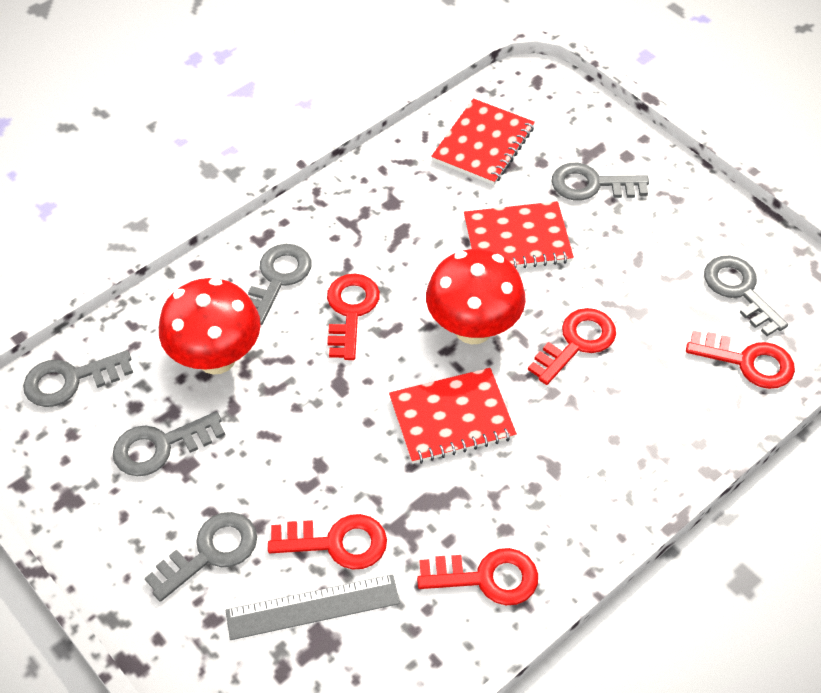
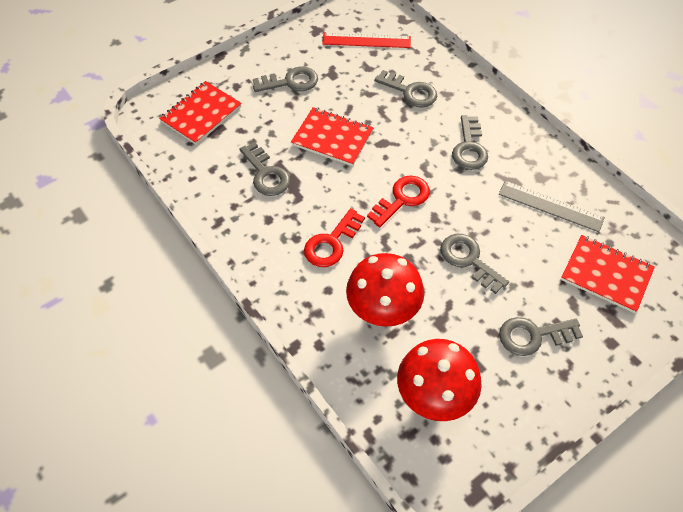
red key: 5 -> 2
red ruler: 0 -> 1

